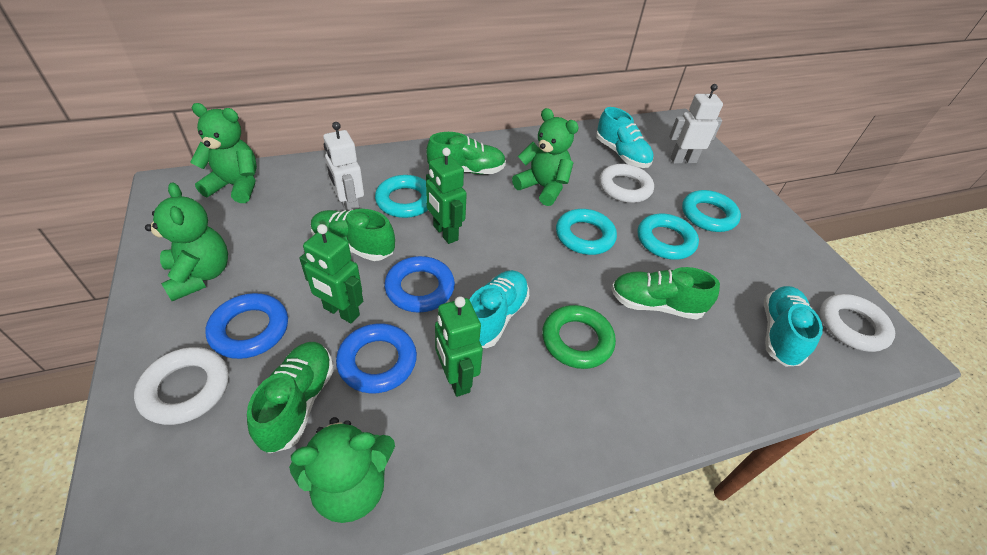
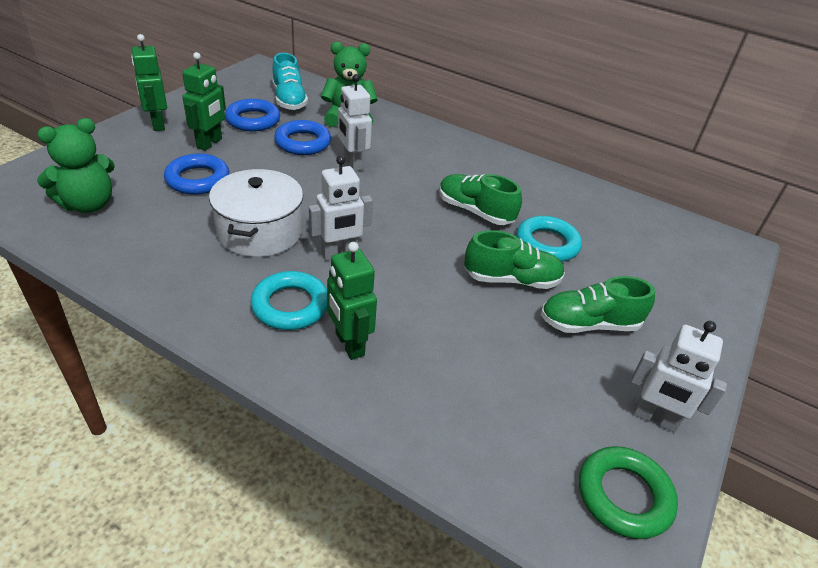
green shoe: 4 -> 3
green teddy bear: 4 -> 2
turquoise ring: 4 -> 2
turquoise shoe: 3 -> 1
white pot: 0 -> 1
white ring: 3 -> 0
white robot: 2 -> 3

